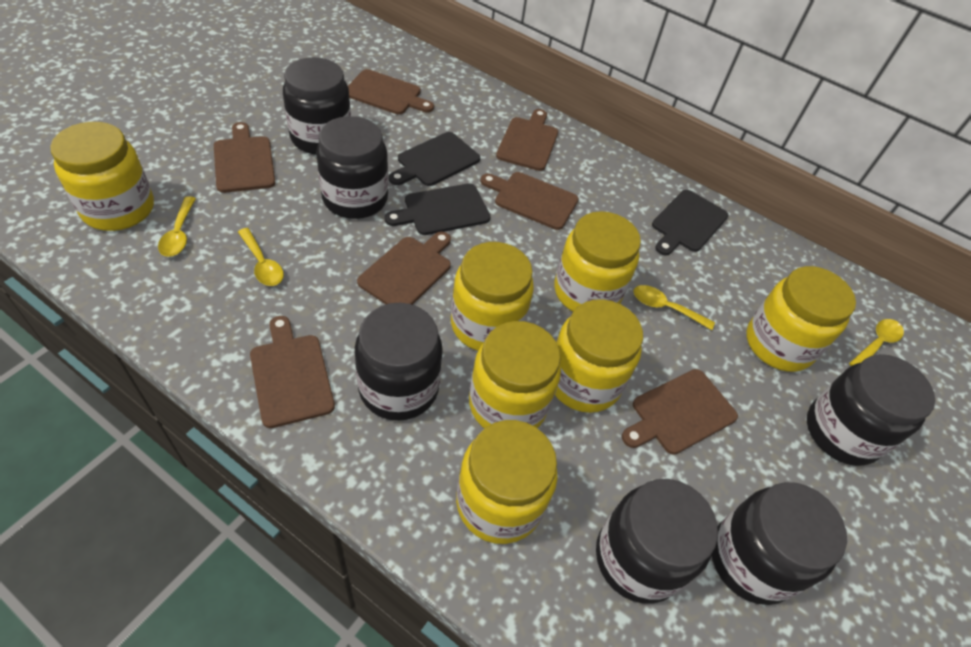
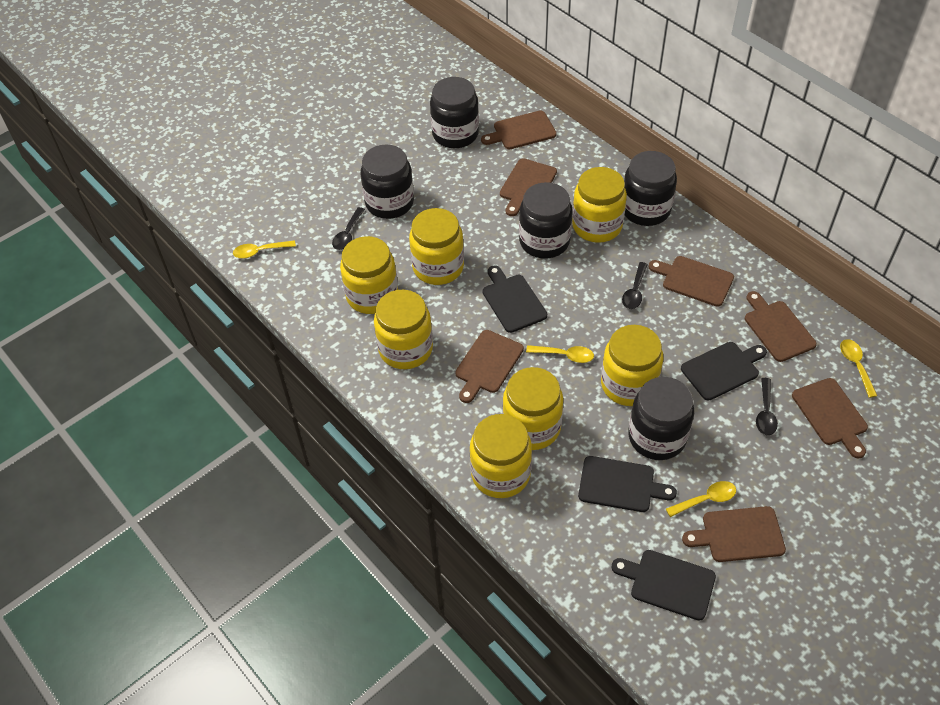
black cutting board: 3 -> 4
black jar: 6 -> 5
black spoon: 0 -> 3

